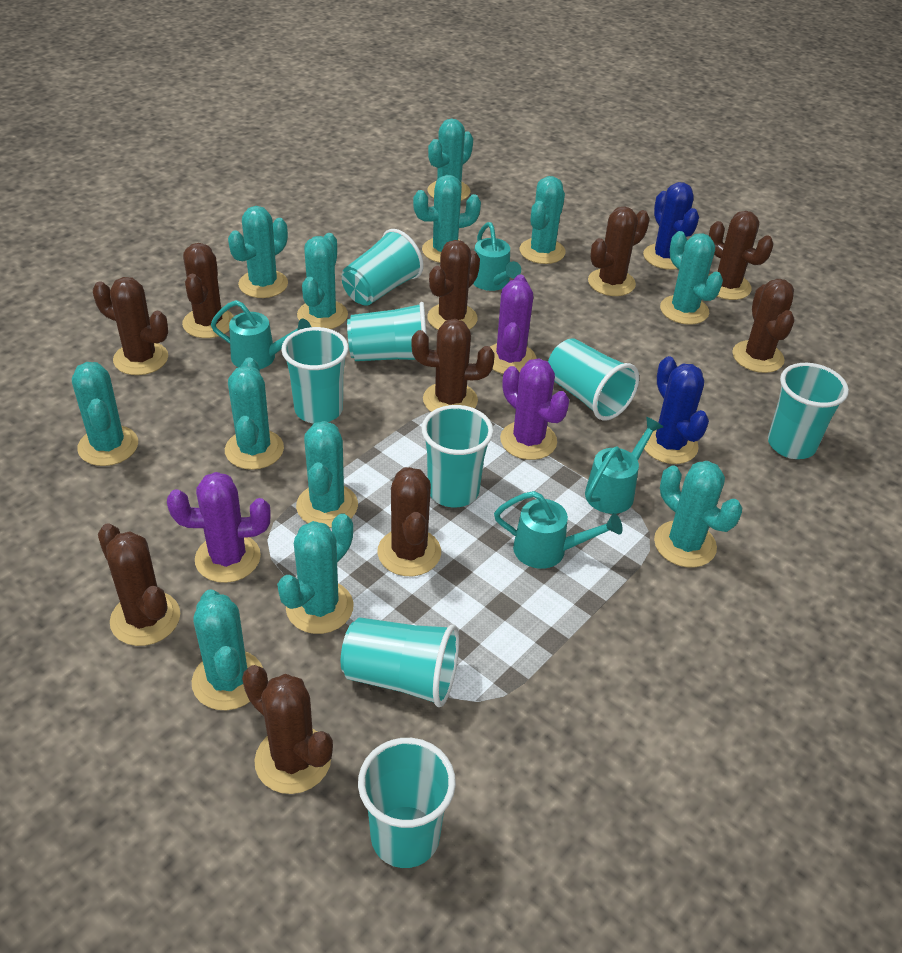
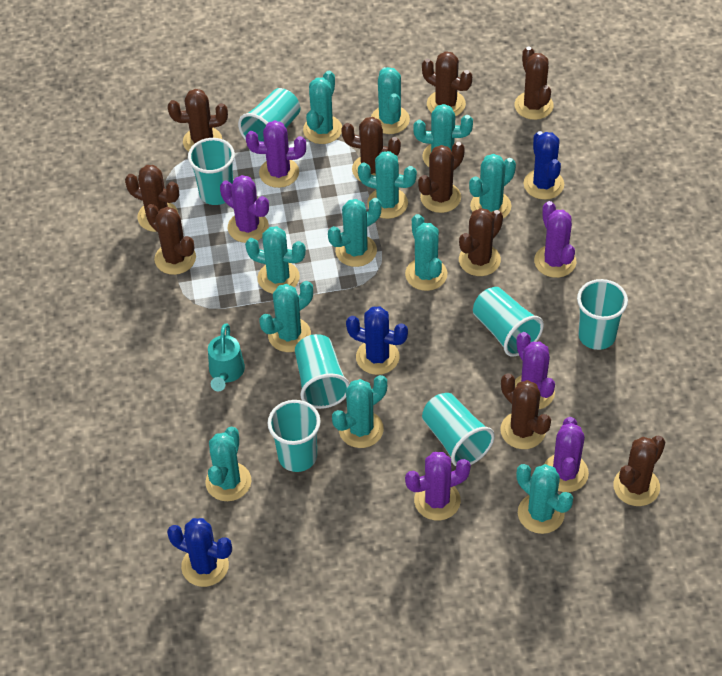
blue cactus: 2 -> 3
purple cactus: 3 -> 6
turquoise cup: 8 -> 7
turquoise watering can: 4 -> 1

